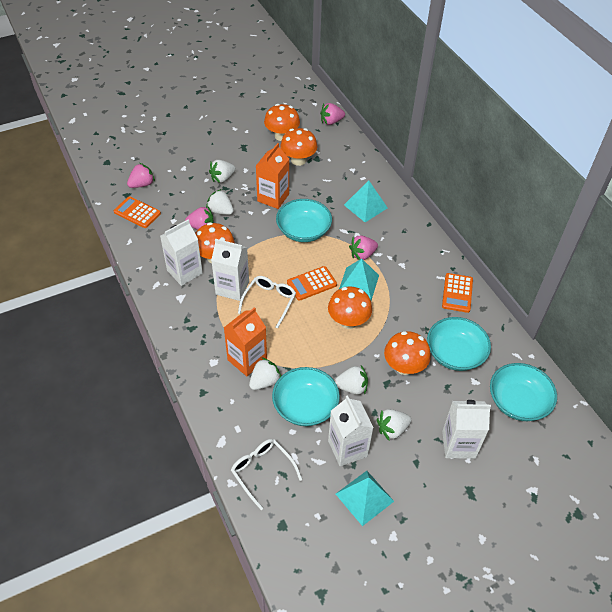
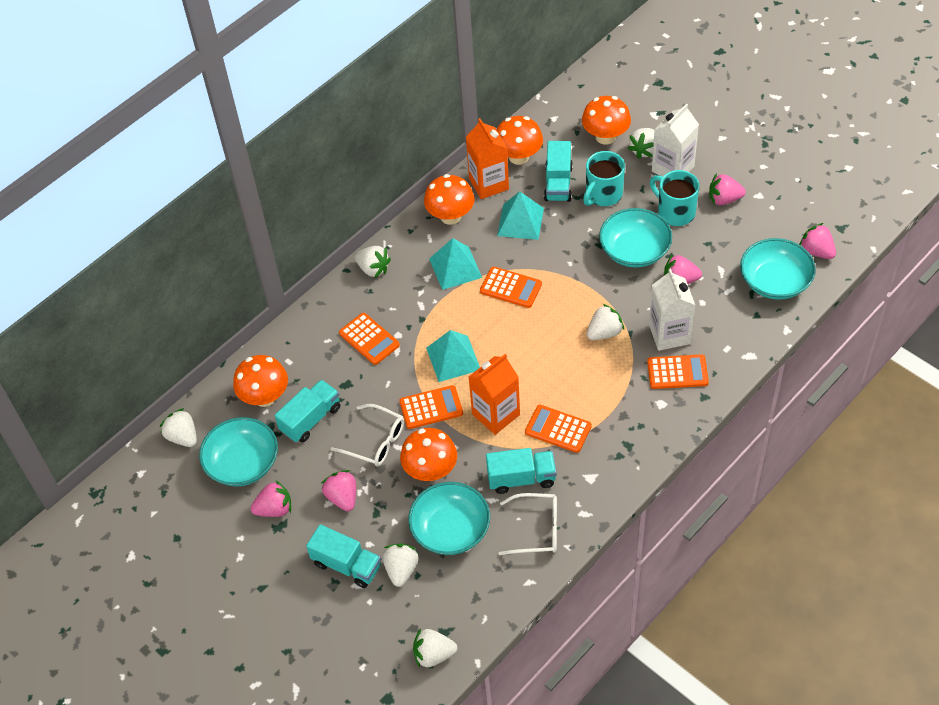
orange calculator: 3 -> 5
pink strawberry: 4 -> 5
turquoise mug: 0 -> 2
turquoise truck: 0 -> 4
white carton: 4 -> 2
white strawberry: 5 -> 6

